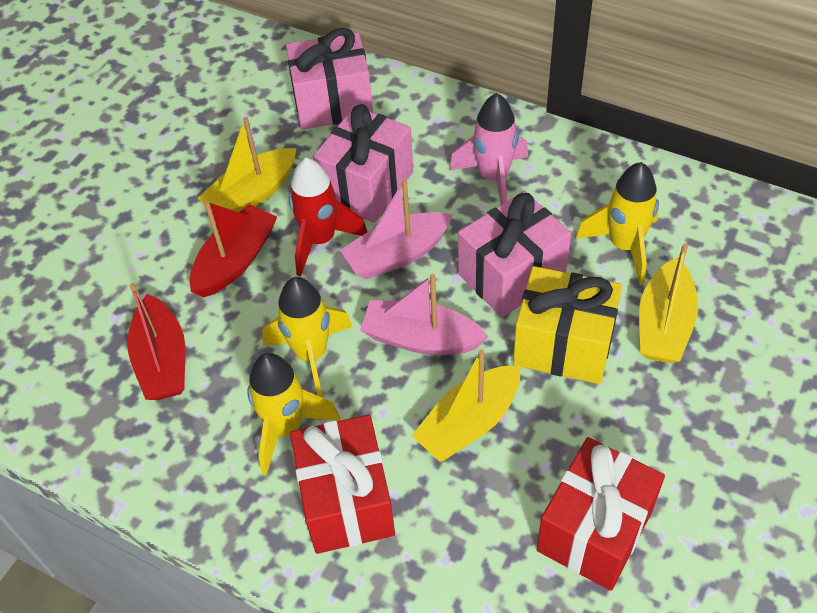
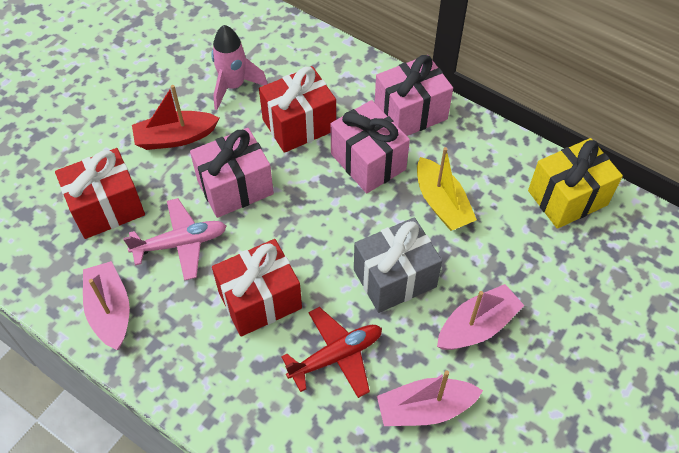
grey gift: 0 -> 1
pink boat: 2 -> 3
pink plane: 0 -> 1
red boat: 2 -> 1
red gift: 2 -> 3
red plane: 0 -> 1
red rocket: 1 -> 0
yellow boat: 3 -> 1
yellow rocket: 3 -> 0

